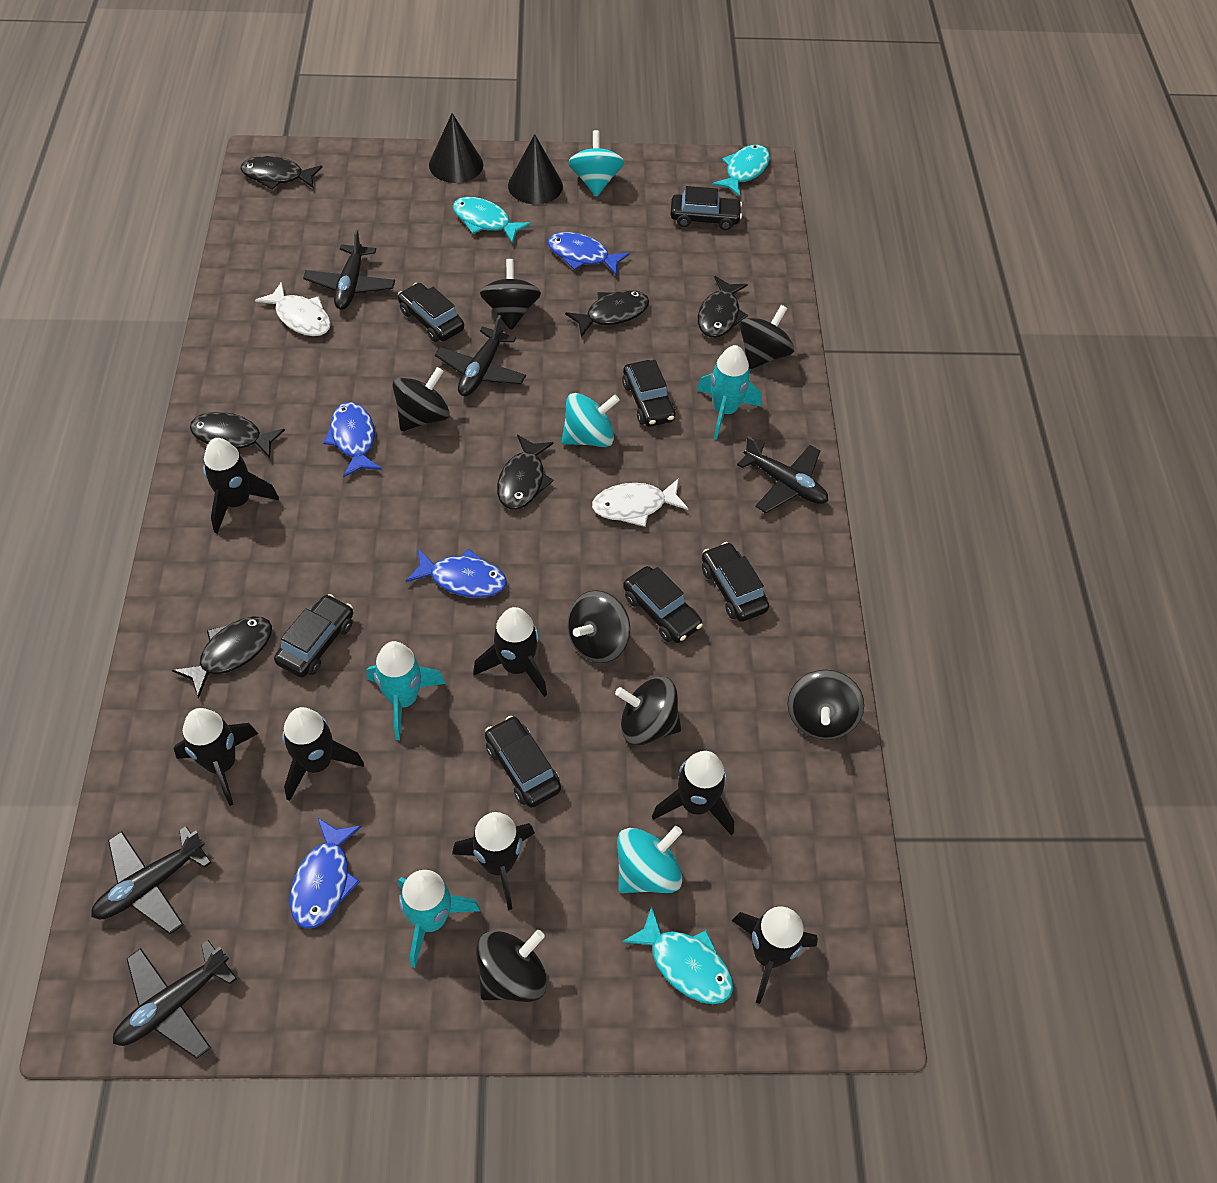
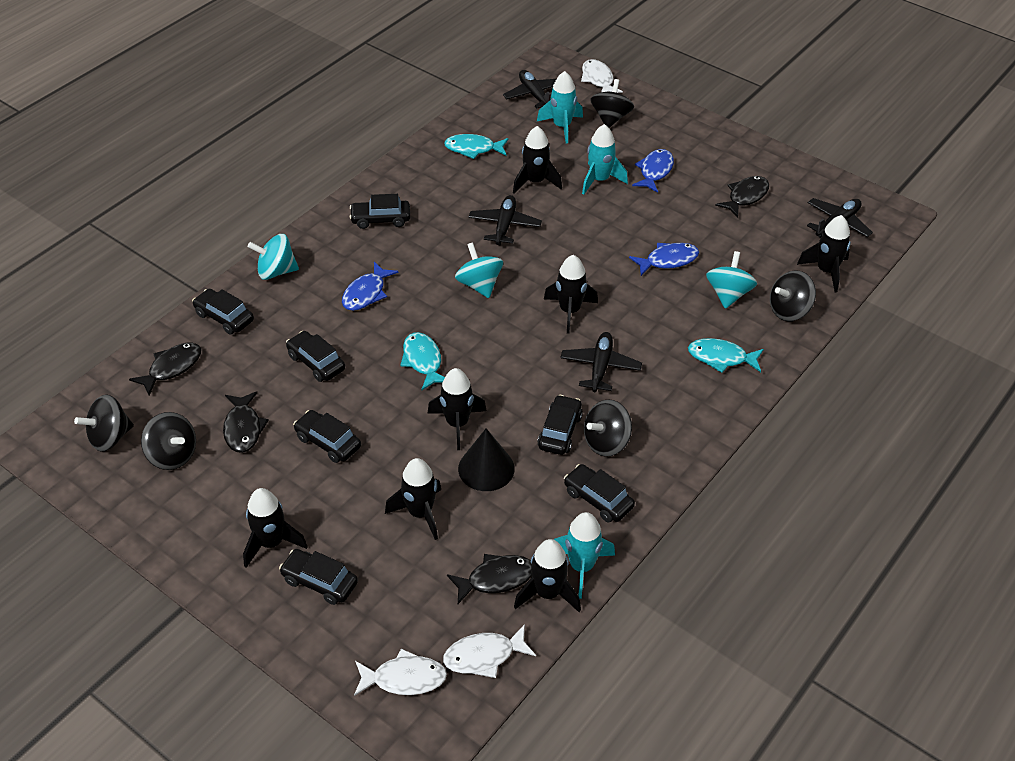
black cone: 2 -> 1
black fish: 6 -> 4
black plane: 5 -> 4
black spinning top: 7 -> 5
blue fish: 4 -> 3
white fish: 2 -> 3

